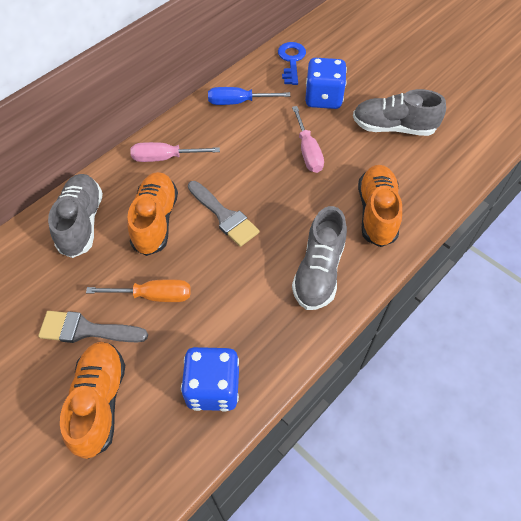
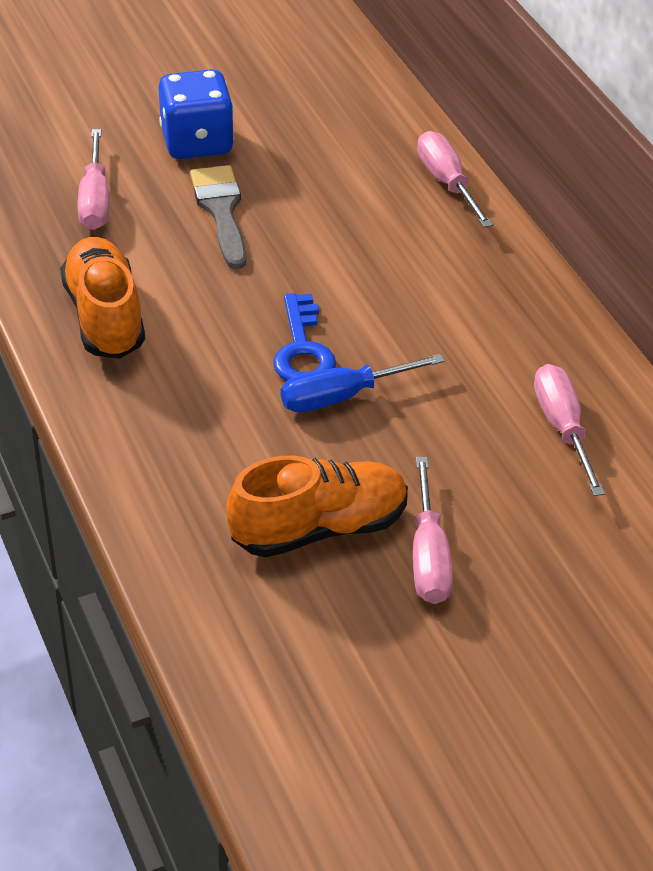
blue dice: 2 -> 1
grey brush: 2 -> 1
grey shoe: 3 -> 0
orange screwdriver: 1 -> 0
orange shoe: 3 -> 2
pink screwdriver: 2 -> 4

